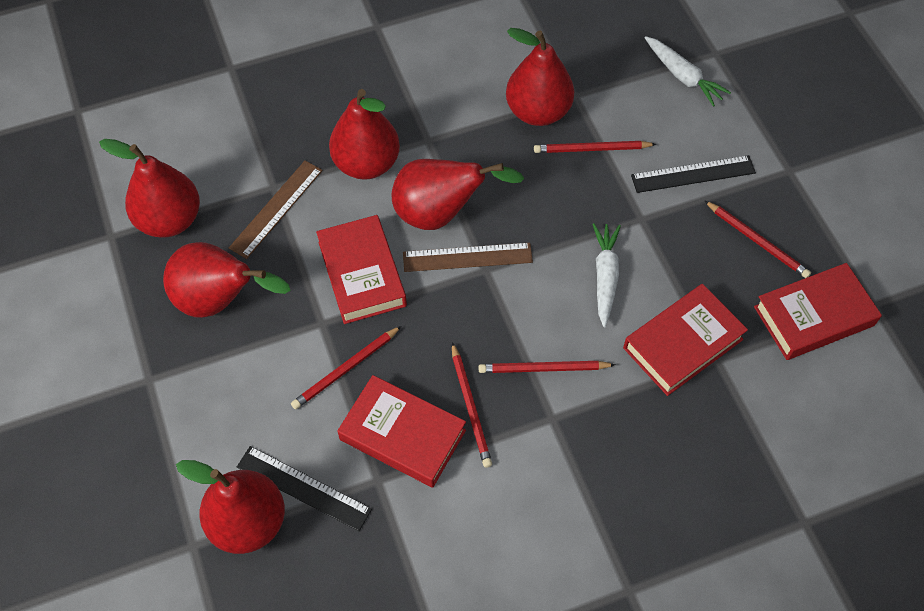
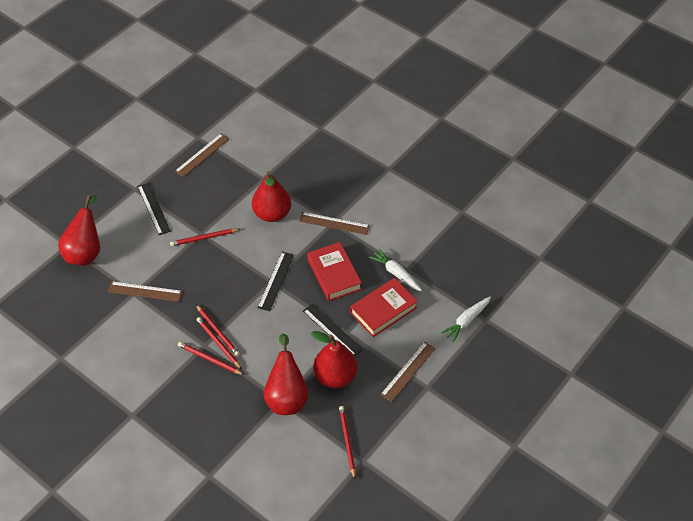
black ruler: 2 -> 3
brown ruler: 2 -> 4
red book: 4 -> 2
red pear: 6 -> 4

